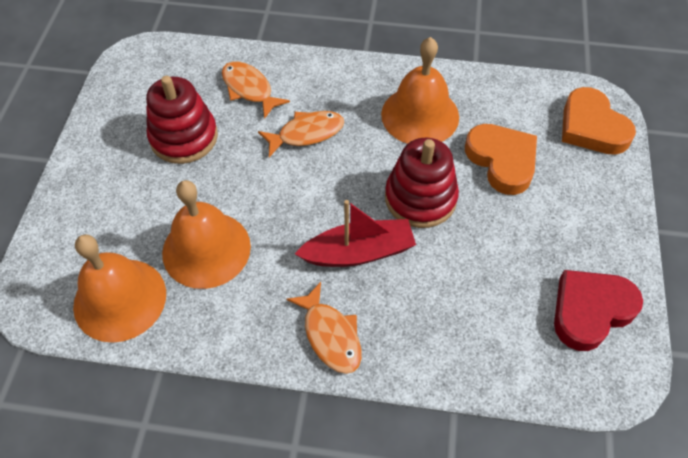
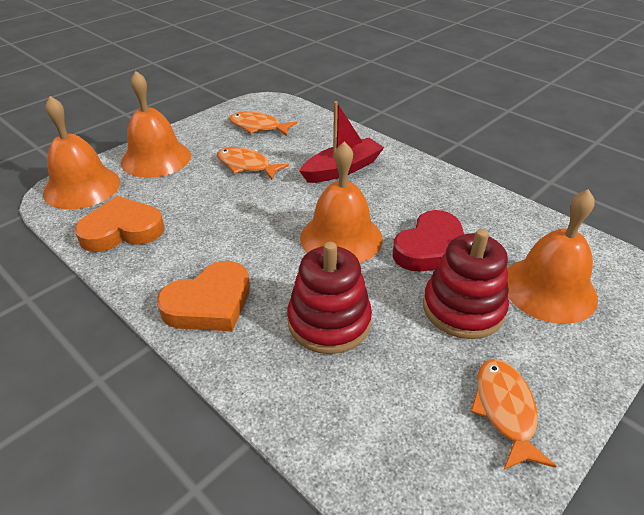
orange bell: 3 -> 4

